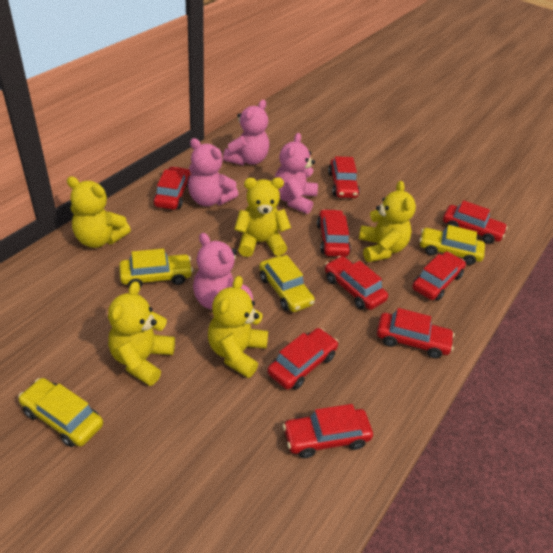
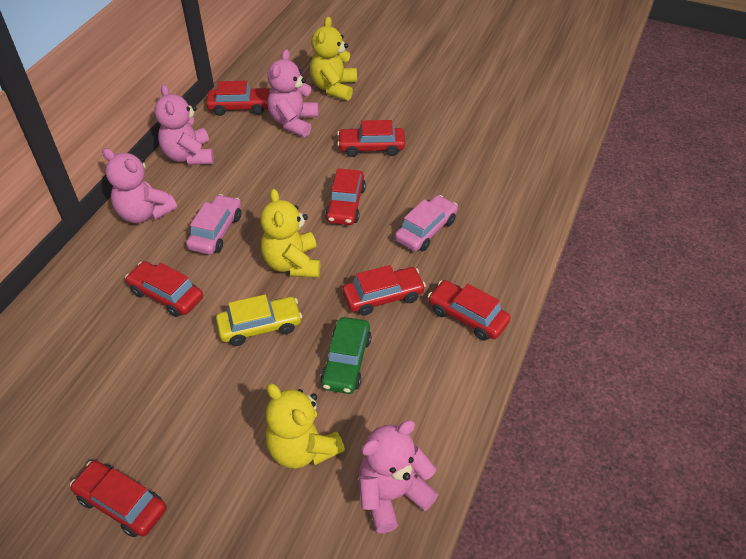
green car: 0 -> 1
pink car: 0 -> 2
red car: 9 -> 7
yellow car: 4 -> 1
yellow teddy bear: 5 -> 3

